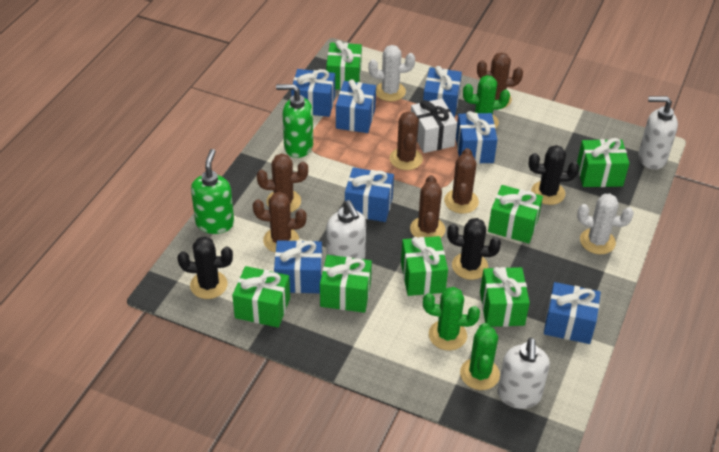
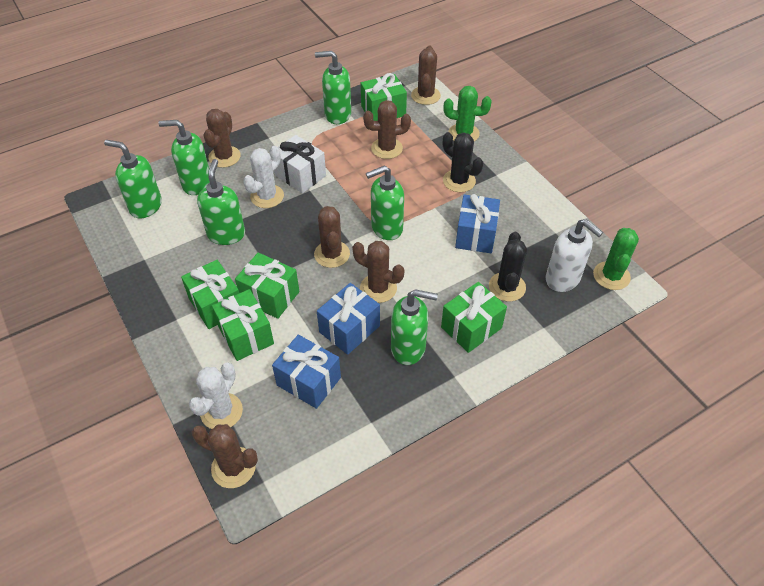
black cactus: 3 -> 2
blue gift: 7 -> 3
green cactus: 3 -> 2
green gift: 7 -> 5
green soap dispenser: 2 -> 6
white soap dispenser: 3 -> 1

